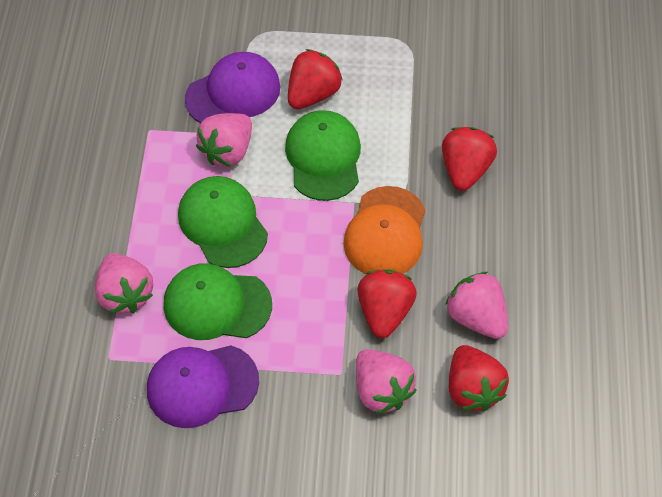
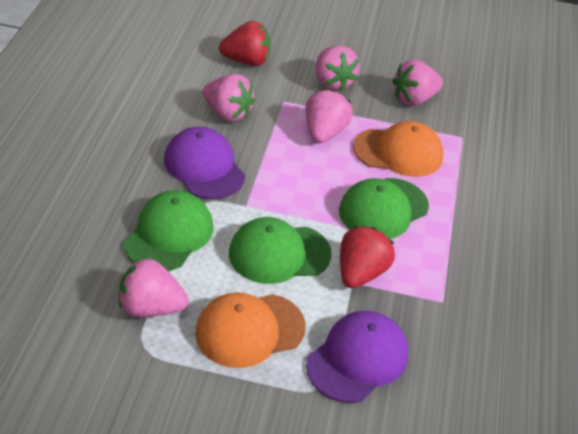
orange cap: 1 -> 2
pink strawberry: 4 -> 5
red strawberry: 4 -> 2

